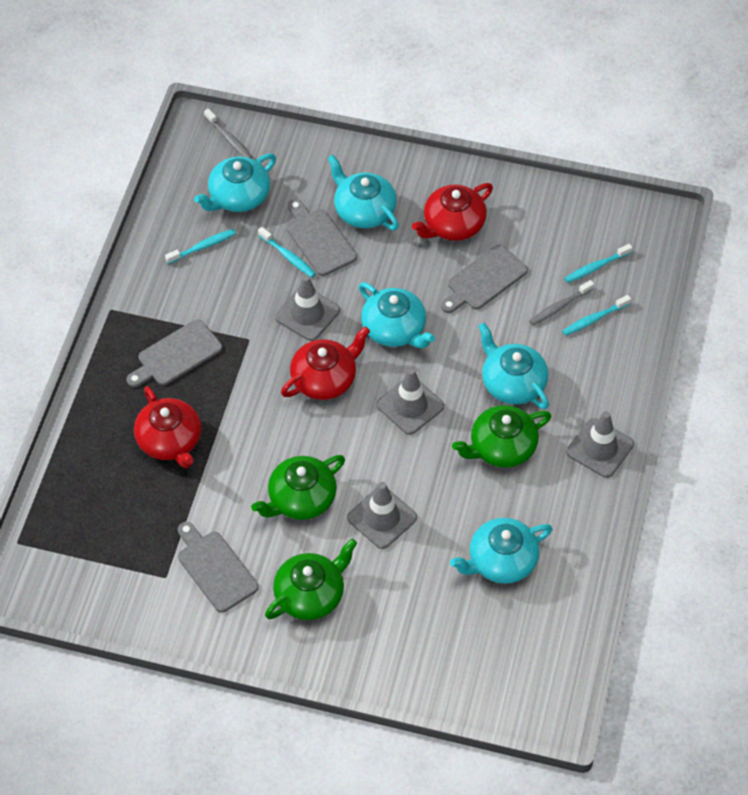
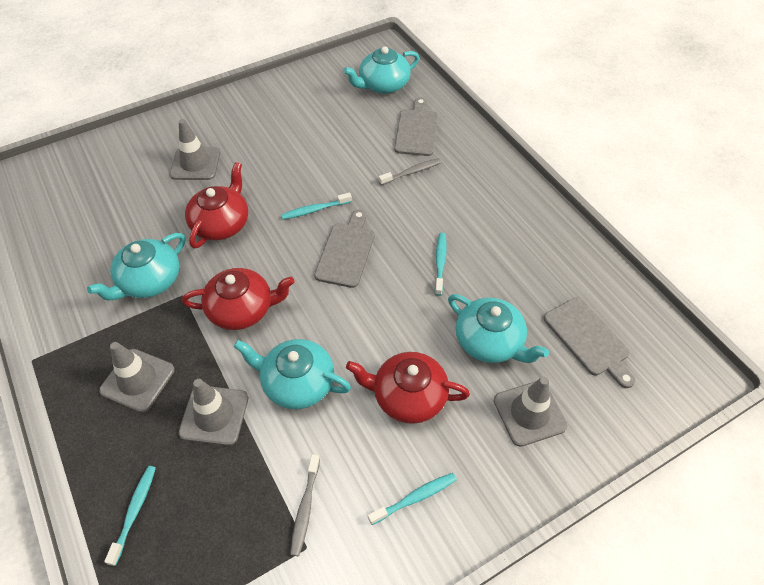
green teapot: 3 -> 0
grey cutting board: 4 -> 3
turquoise teapot: 5 -> 4

